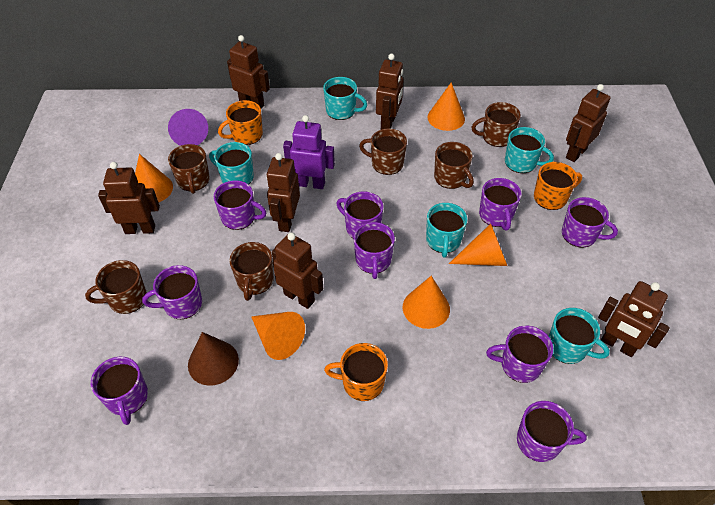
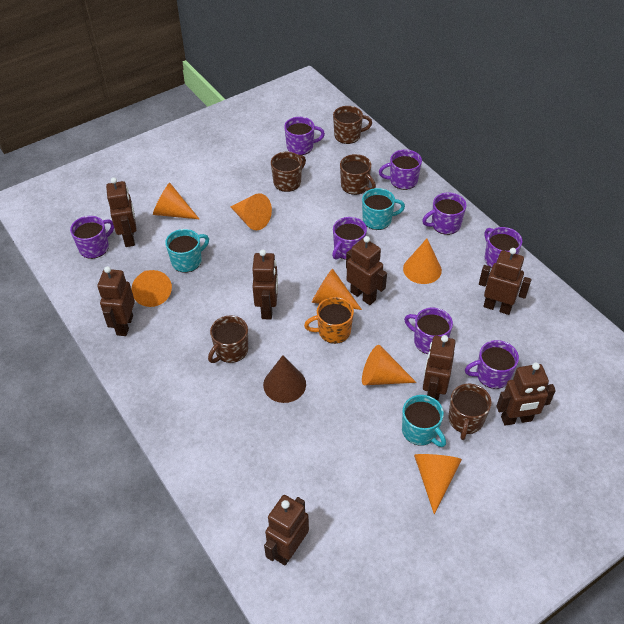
brown mug: 6 -> 5
brown robot: 7 -> 8
orange cone: 5 -> 7
orange mug: 3 -> 1
purple cone: 1 -> 0
purple mug: 9 -> 8
purple robot: 1 -> 0
turquoise mug: 5 -> 3

